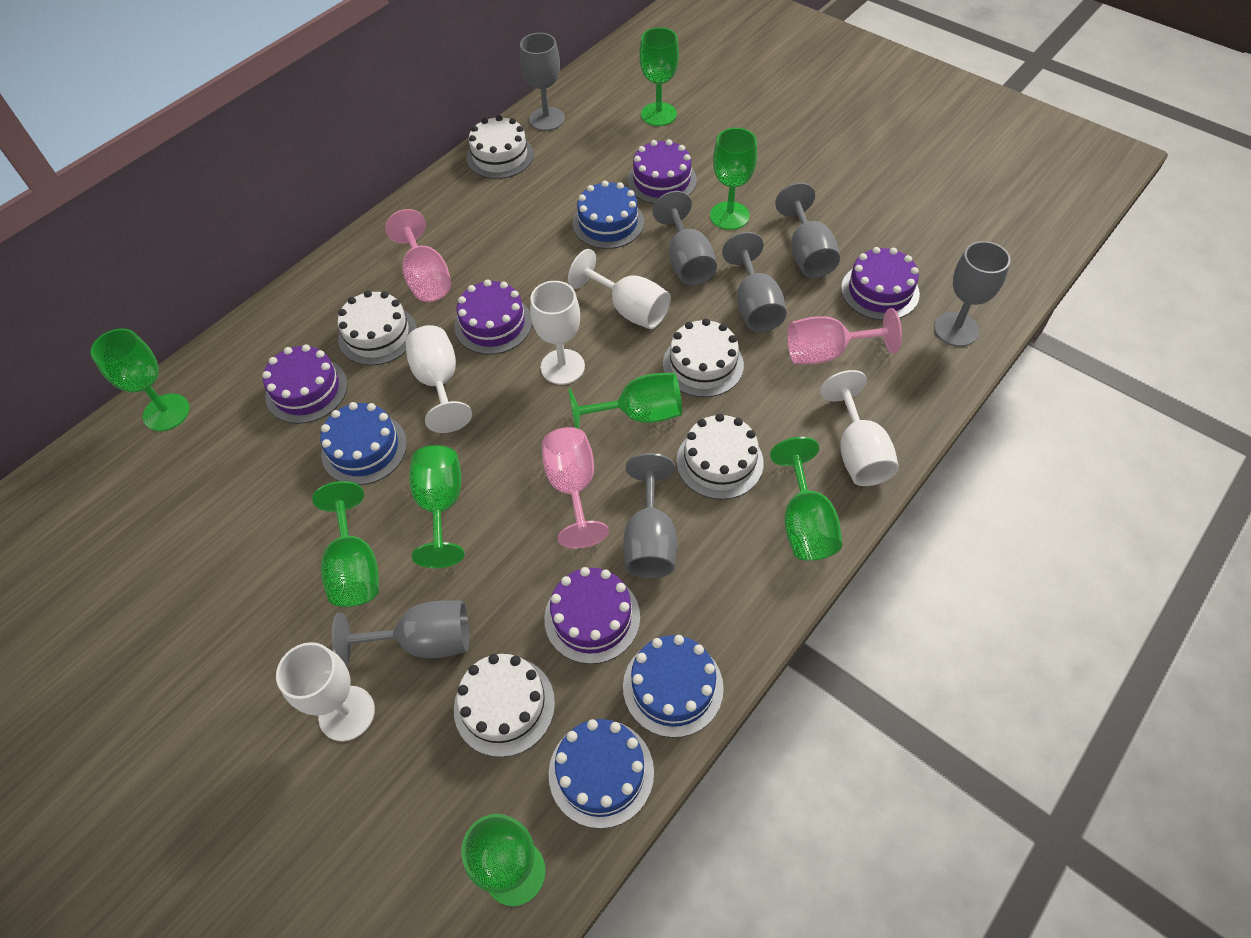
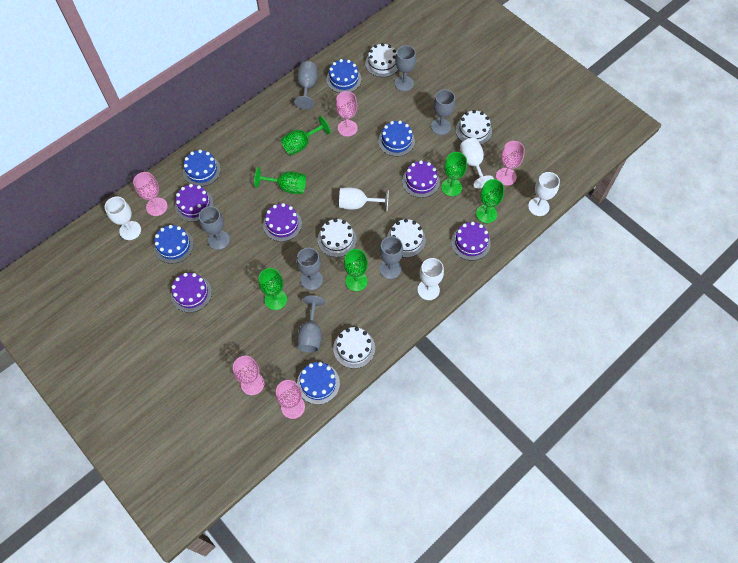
blue cake: 4 -> 5
green goblet: 8 -> 6
pink goblet: 3 -> 5

